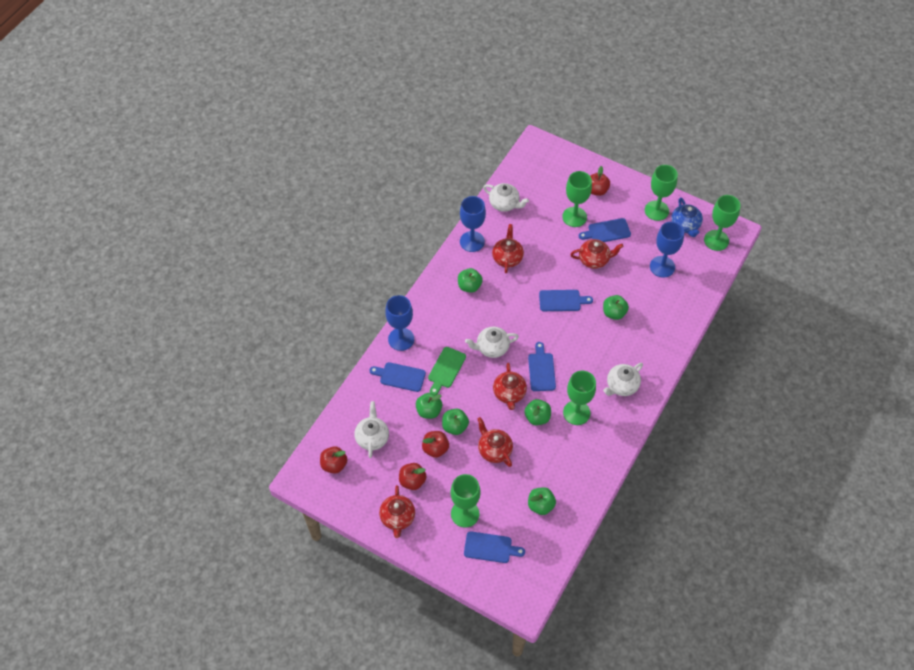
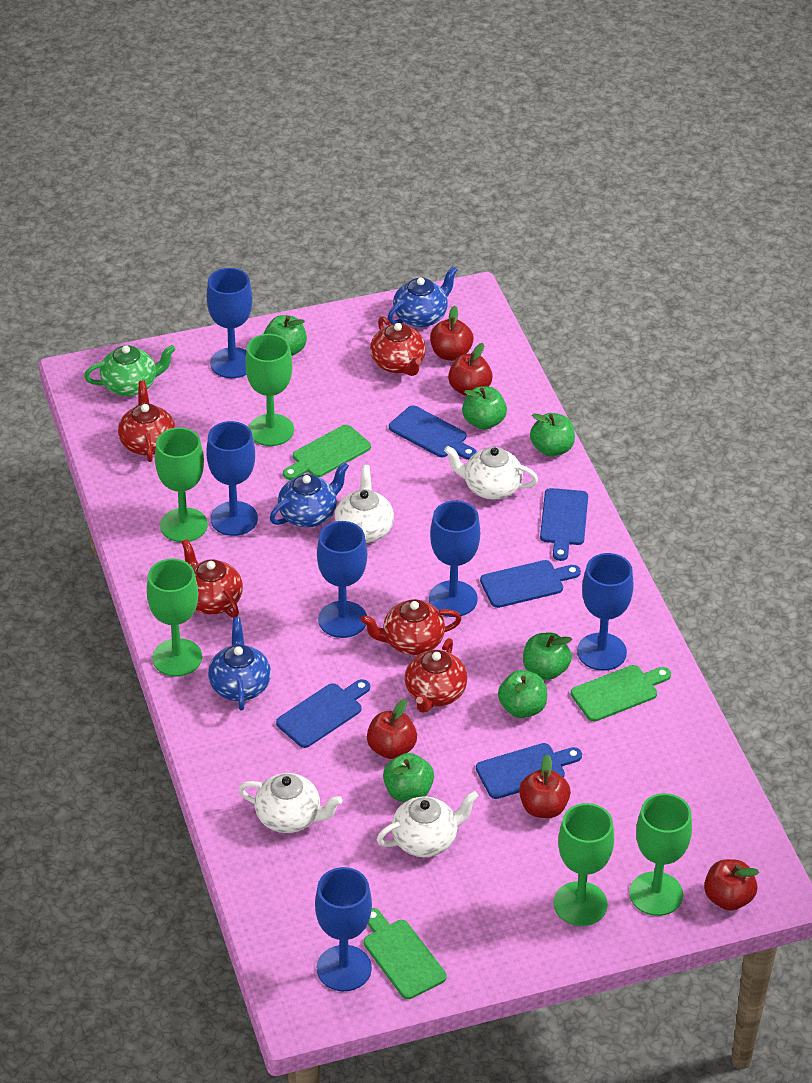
blue goblet: 3 -> 6
blue teapot: 1 -> 3
green cutting board: 1 -> 3
green teapot: 0 -> 1
red apple: 4 -> 5

